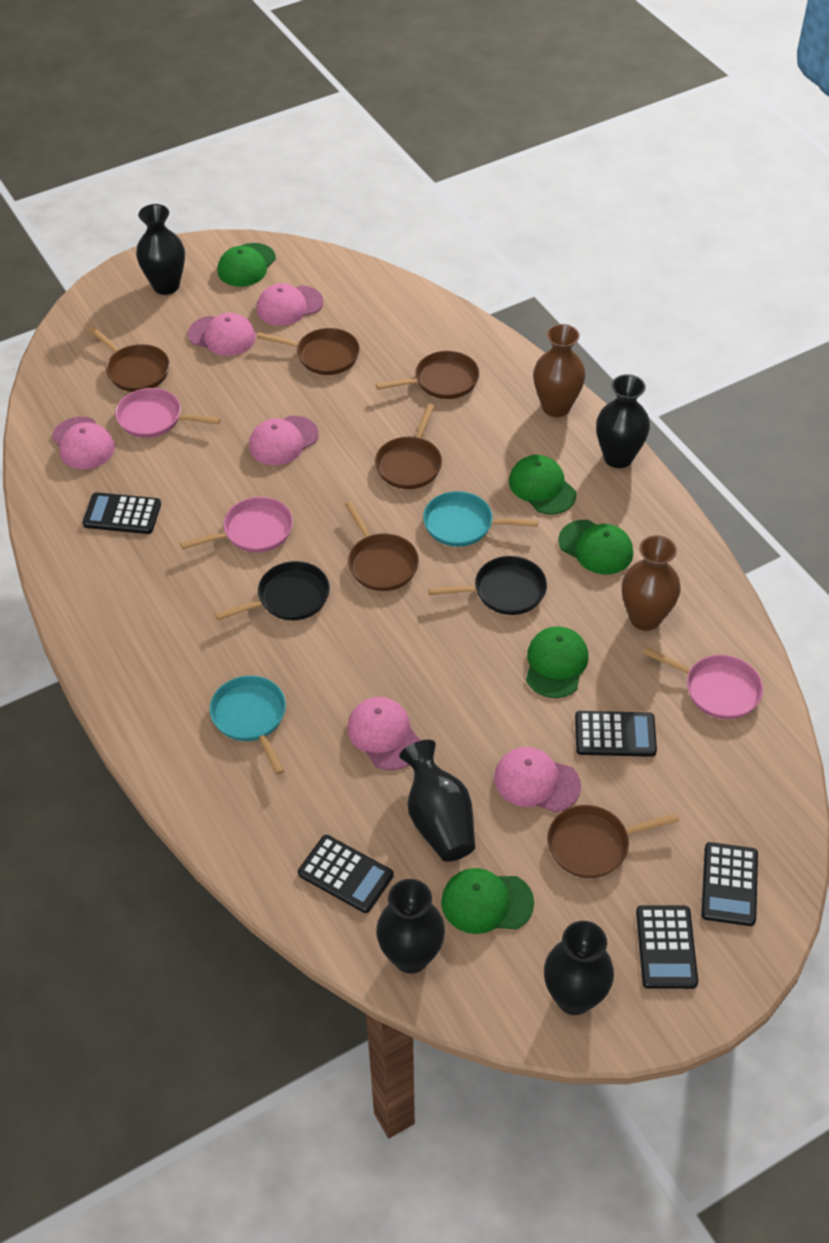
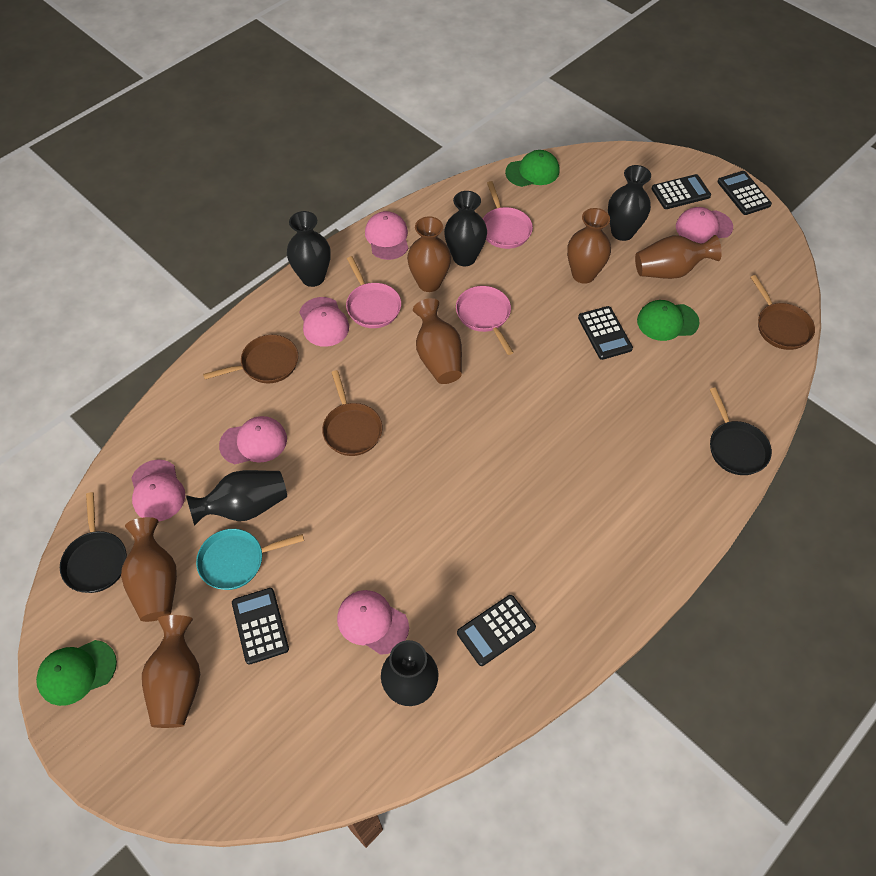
brown pan: 6 -> 3
brown vase: 2 -> 6
green cap: 5 -> 3
turquoise pan: 2 -> 1

